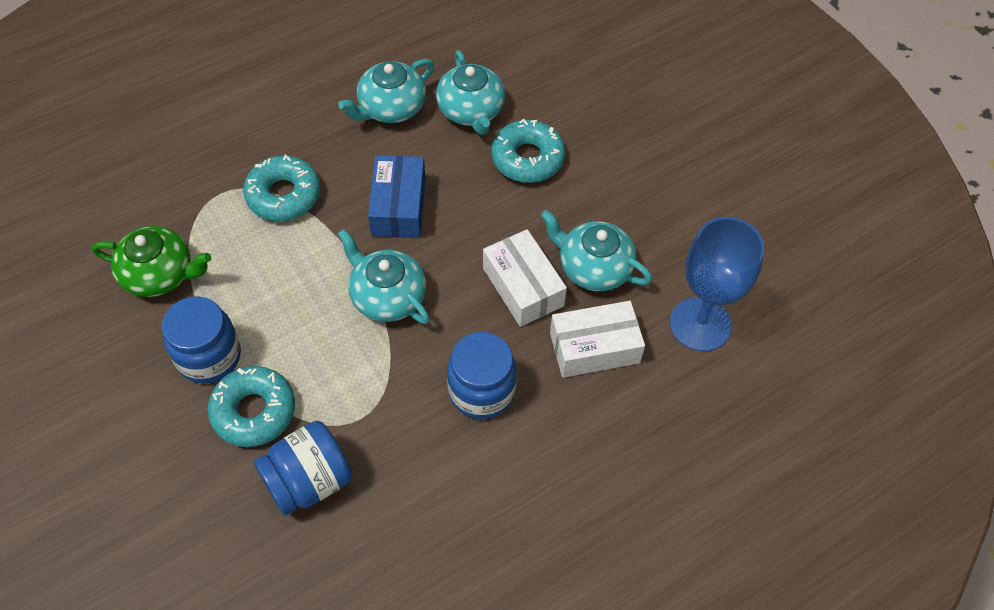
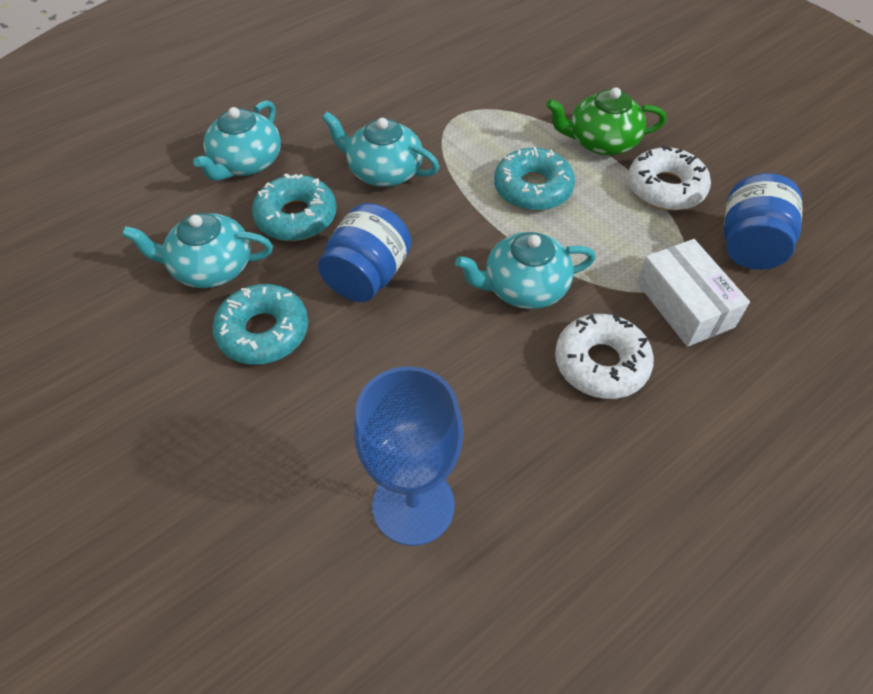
blue box: 1 -> 0
blue jar: 3 -> 2
white box: 2 -> 1
white donut: 0 -> 2

